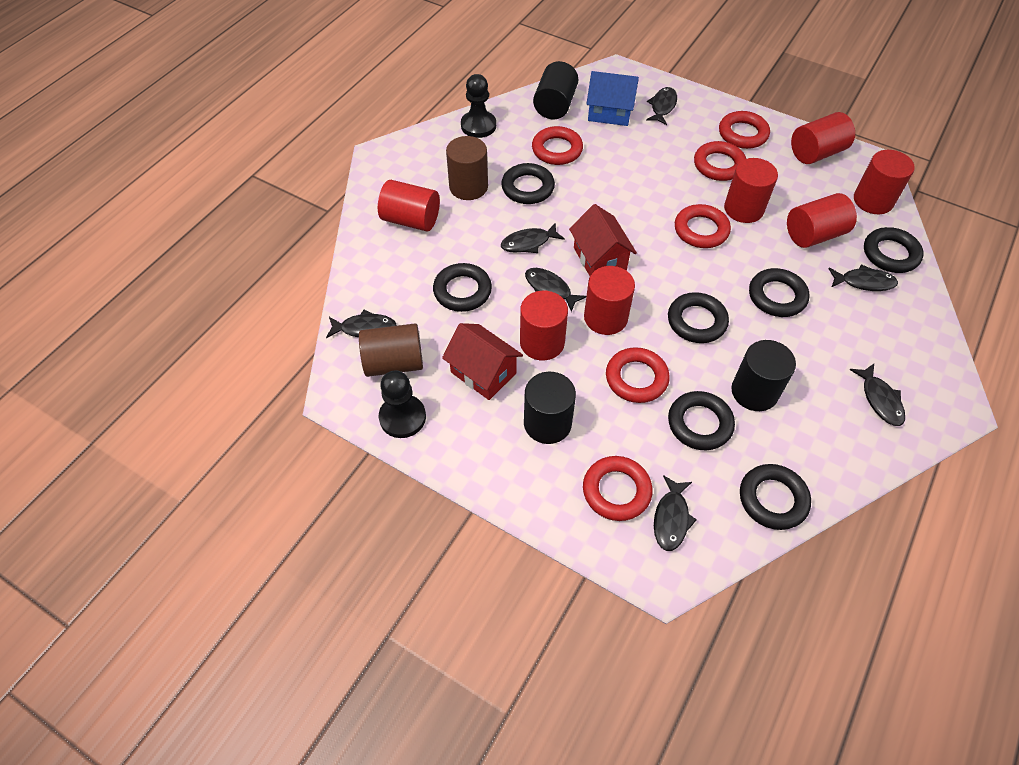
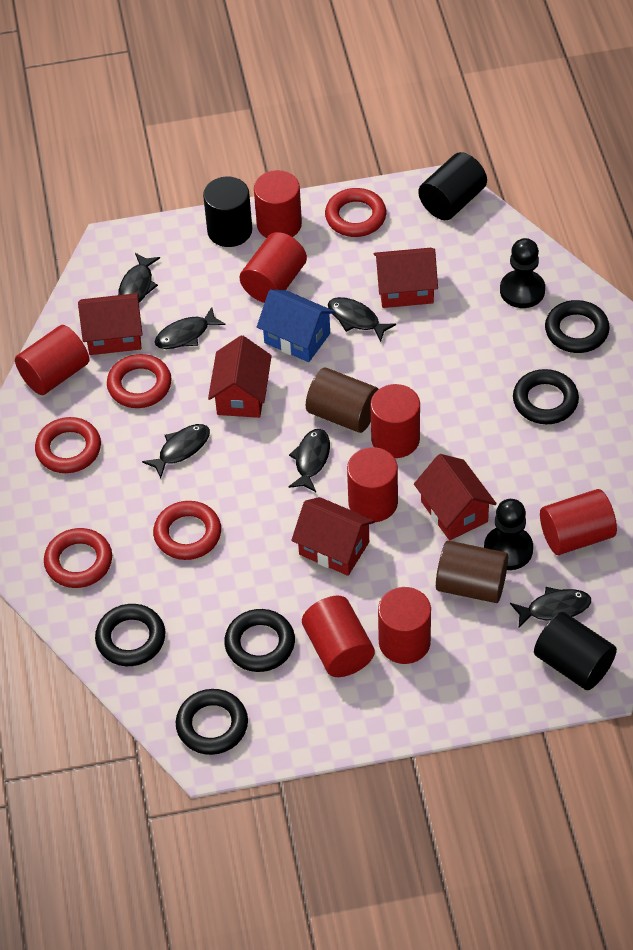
black fish: 7 -> 6
black ring: 7 -> 5
red cylinder: 7 -> 8
red house: 2 -> 5
red ring: 6 -> 5

